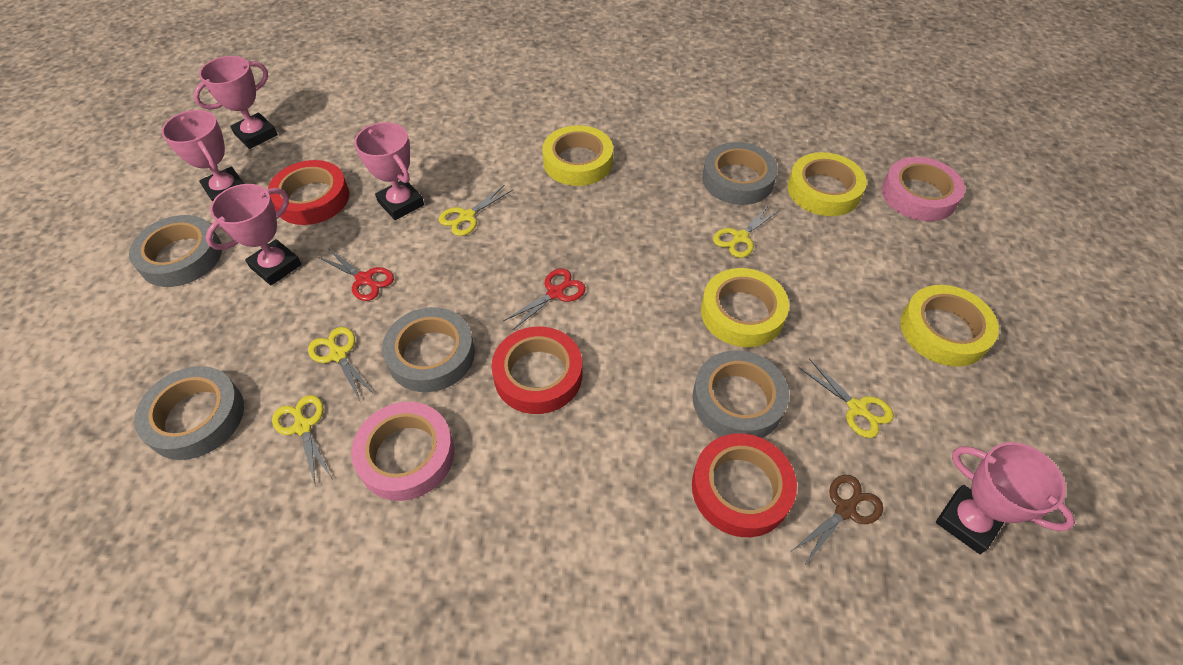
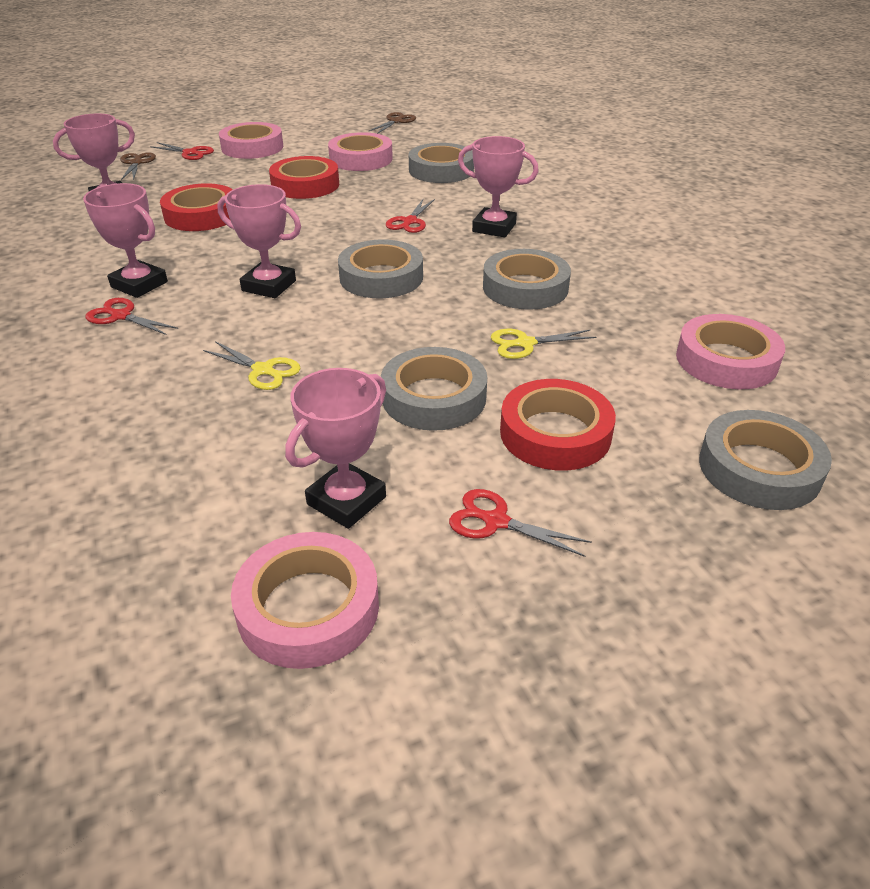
brown scissors: 1 -> 2
pink tape: 2 -> 4
red scissors: 2 -> 4
yellow scissors: 5 -> 2
yellow tape: 4 -> 0

